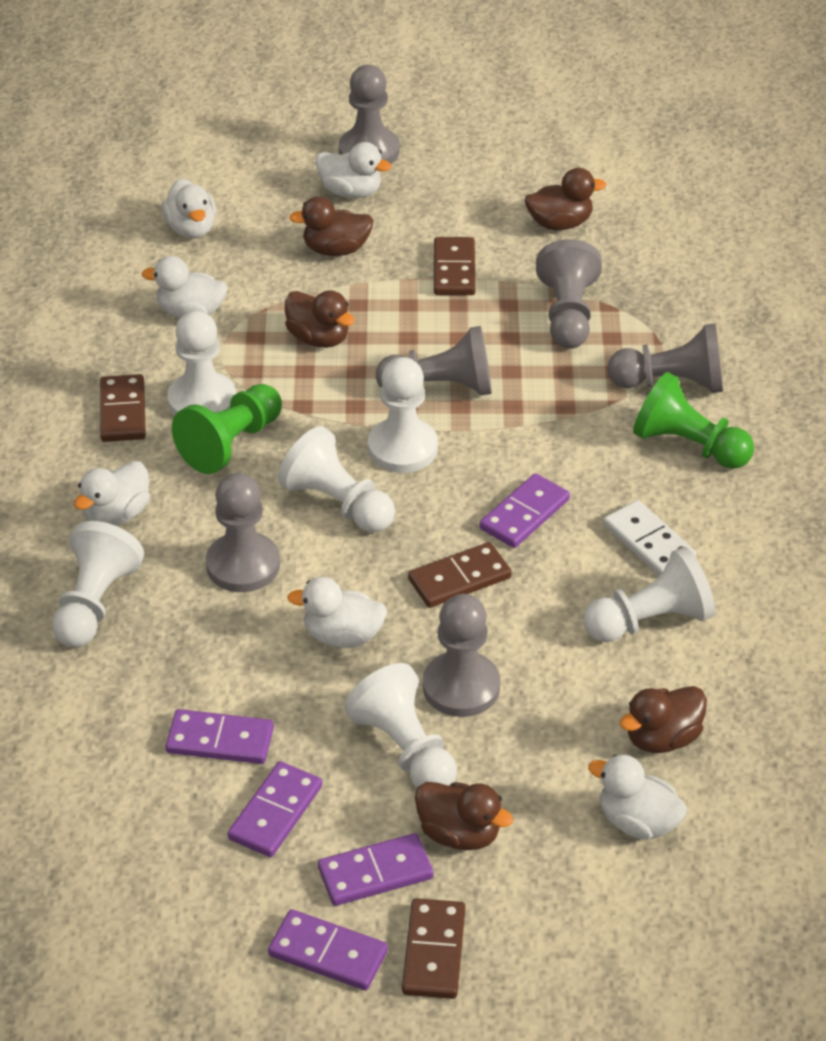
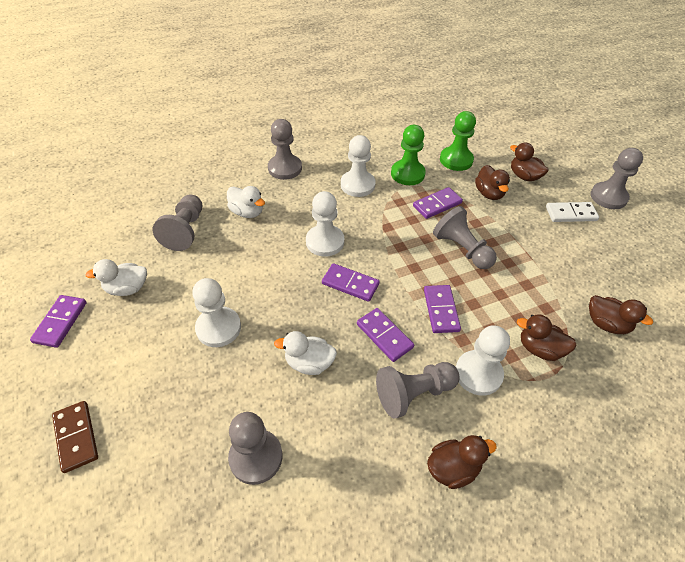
brown domino: 4 -> 1
white duck: 6 -> 3
white pawn: 6 -> 4

